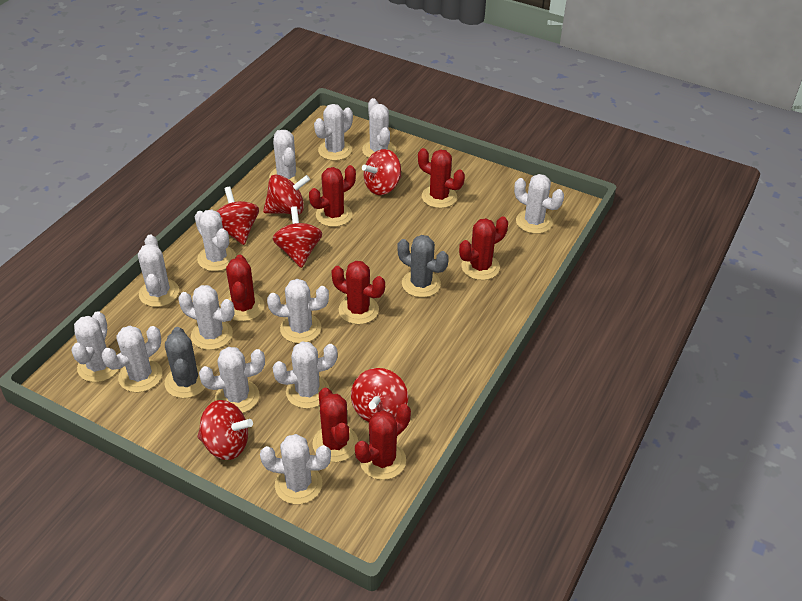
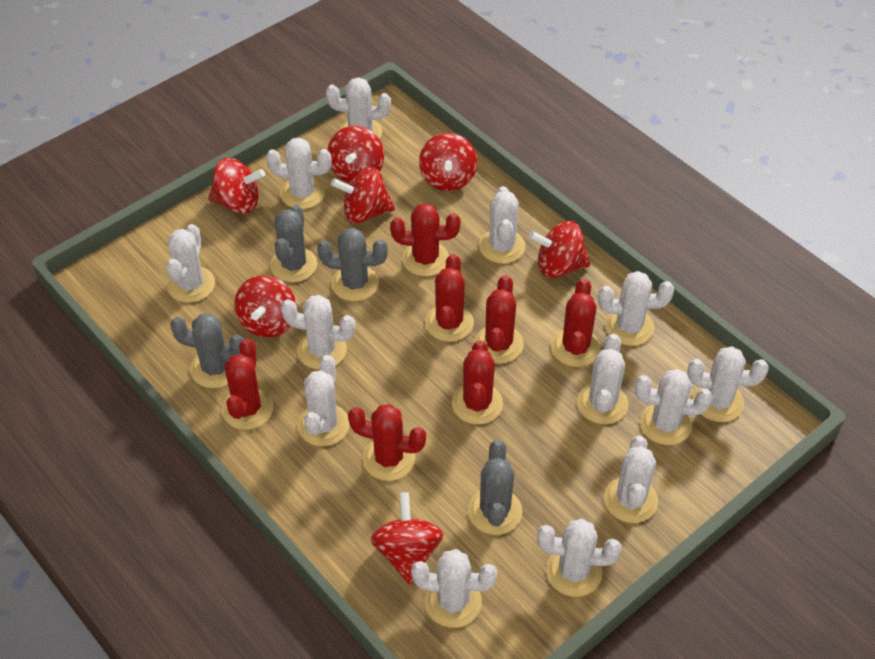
grey cactus: 2 -> 4
red spinning top: 6 -> 7

